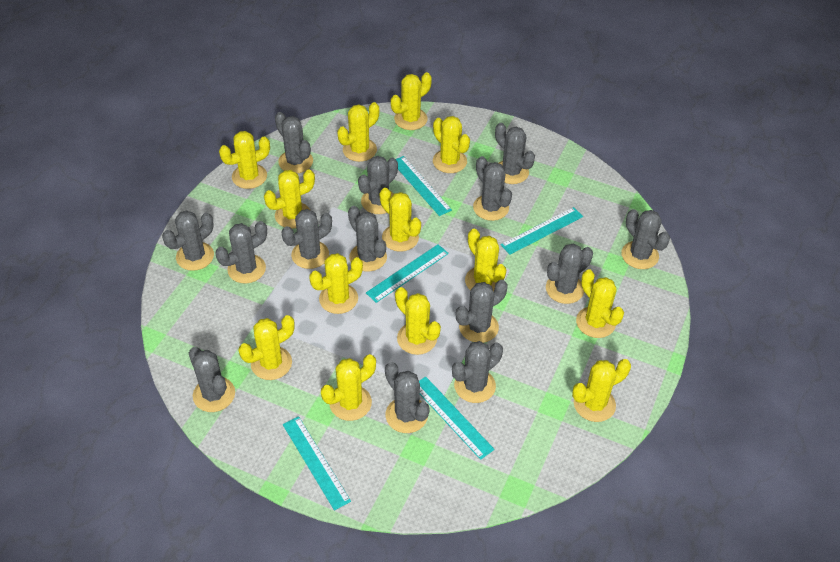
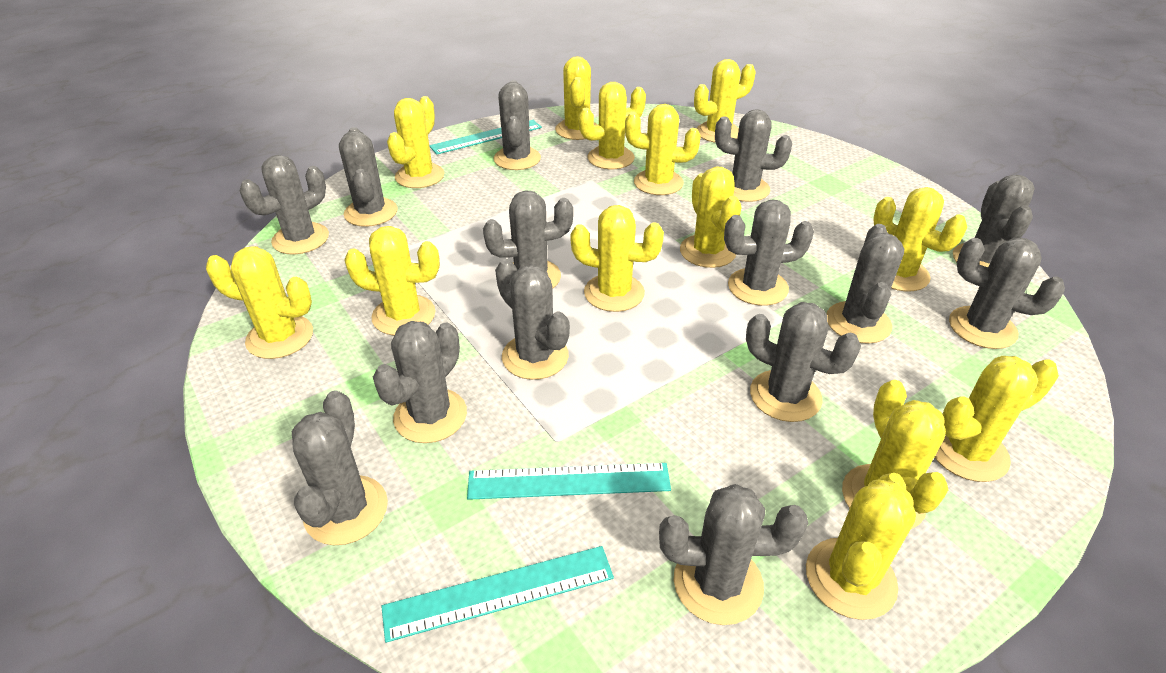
turquoise ruler: 5 -> 3

